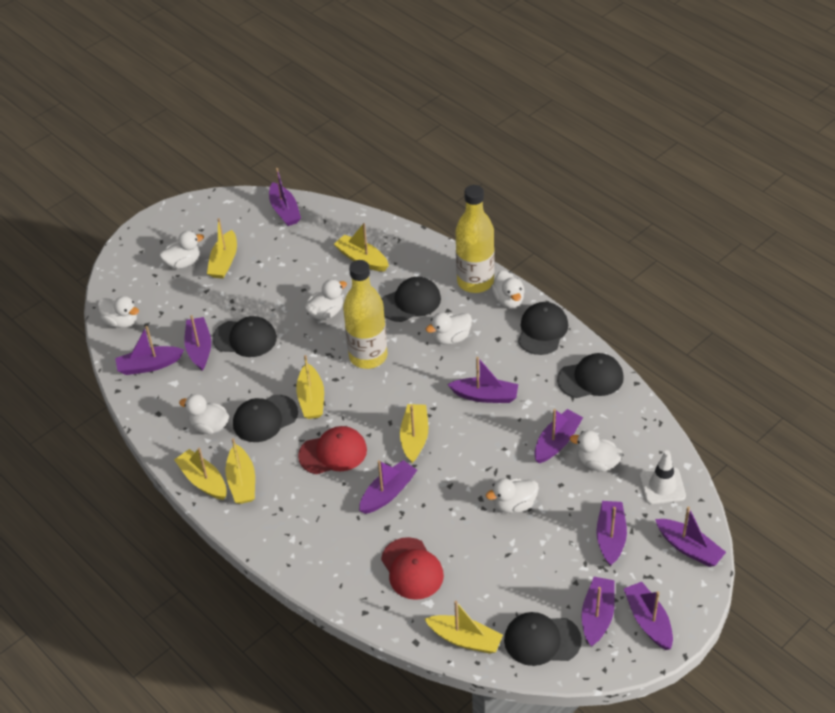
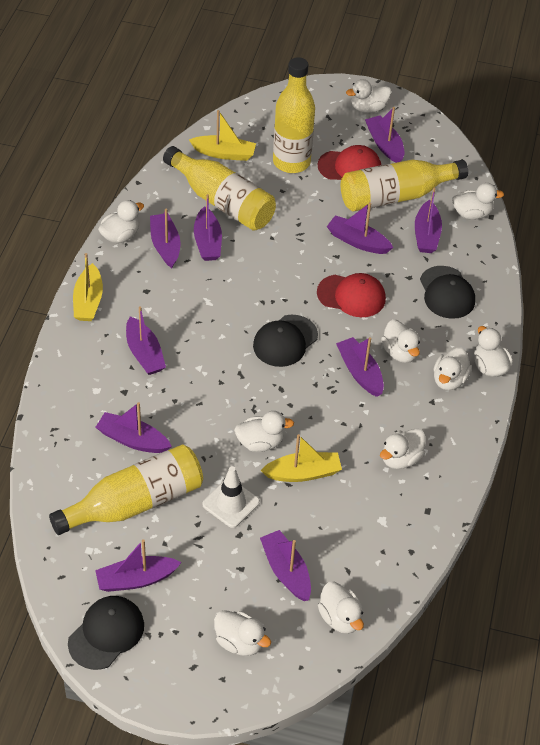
black cap: 6 -> 3
white duck: 8 -> 10
yellow boat: 7 -> 3
yellow bottle: 2 -> 4

